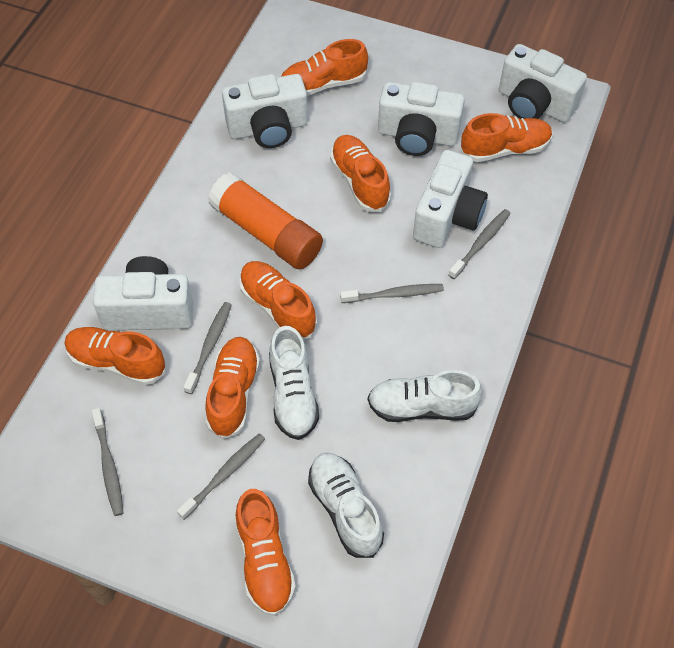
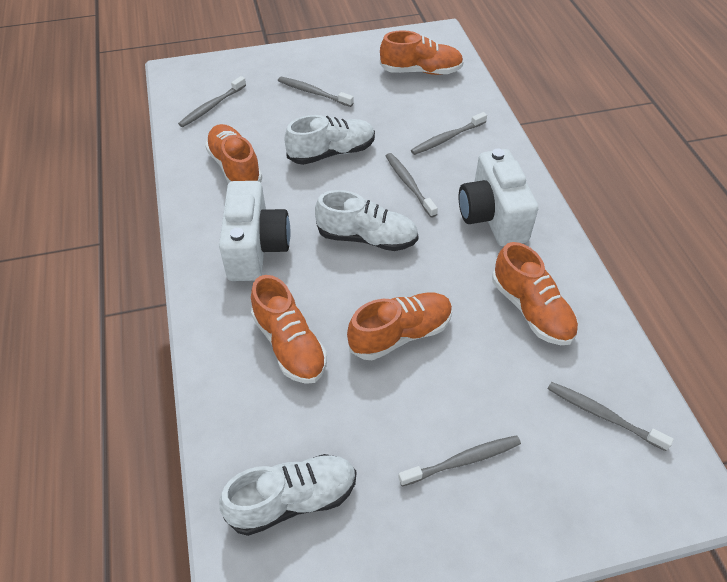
grey toothbrush: 5 -> 6
orange glue stick: 1 -> 0
orange shoe: 7 -> 5
white camera: 5 -> 2

